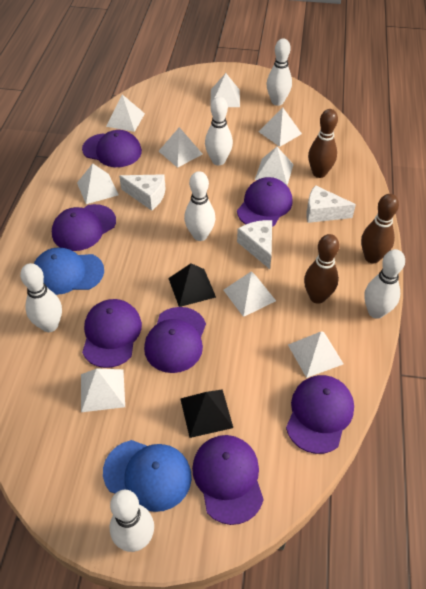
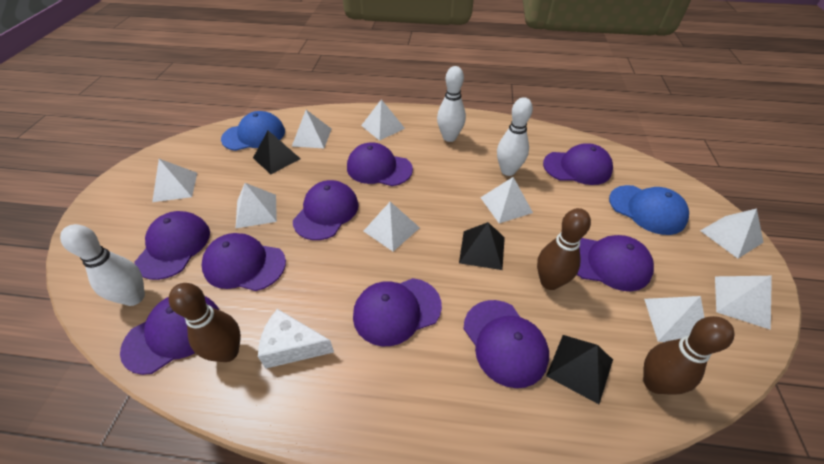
black pyramid: 2 -> 3
purple cap: 7 -> 9
white bowling pin: 6 -> 3
white cheese: 3 -> 1

